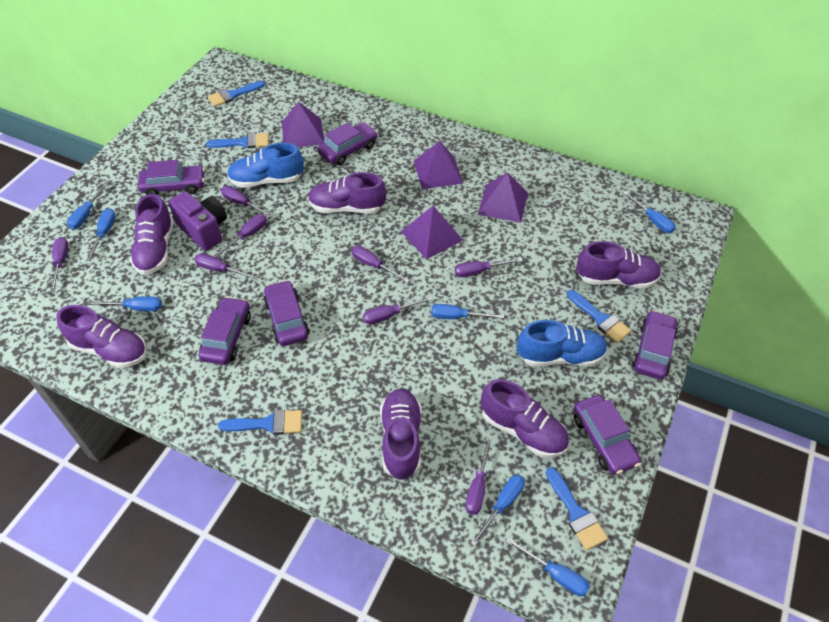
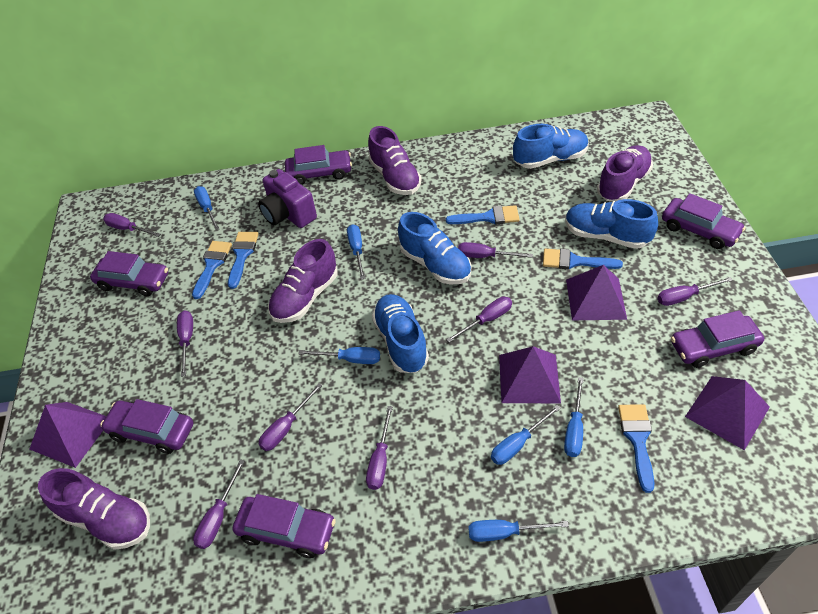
blue screwdriver: 7 -> 6
blue shoe: 2 -> 4
purple shoe: 6 -> 4

